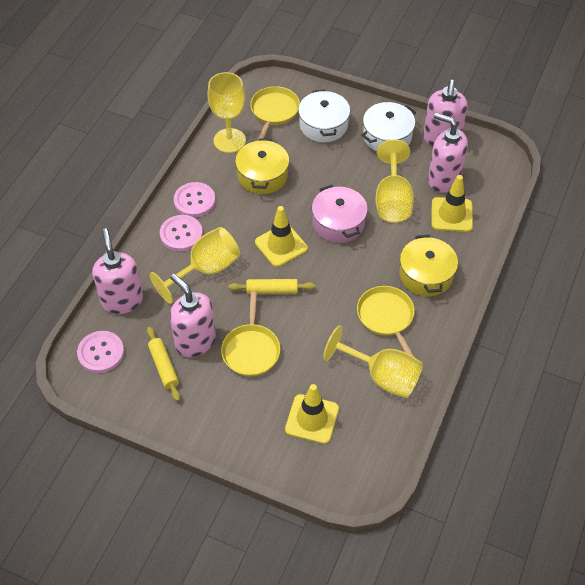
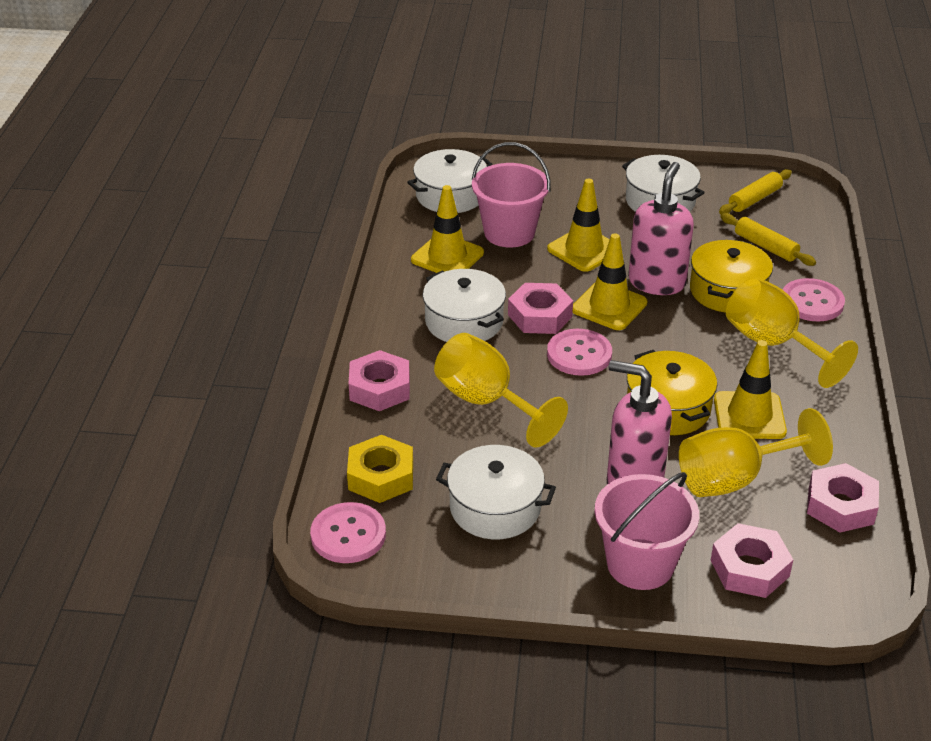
pink bucket: 0 -> 2
pink nut: 0 -> 4
pink pot: 1 -> 0
pink soap dispenser: 4 -> 2
white pot: 2 -> 4
yellow goblet: 4 -> 3
yellow nut: 0 -> 1
yellow pan: 3 -> 0
yellow traffic cone: 3 -> 4

